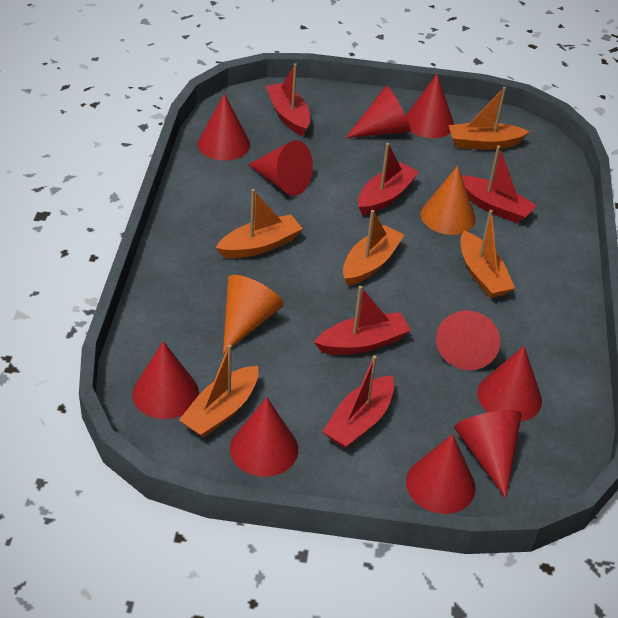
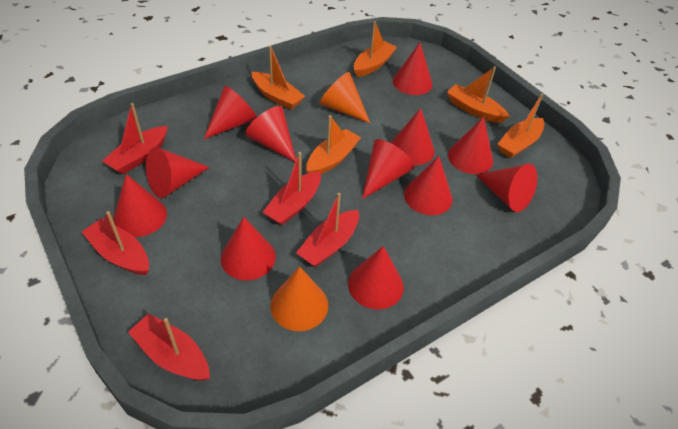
red cone: 10 -> 12

